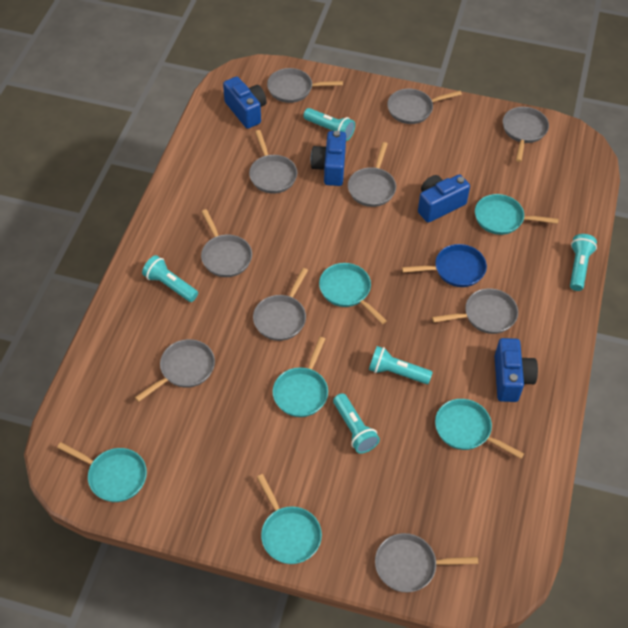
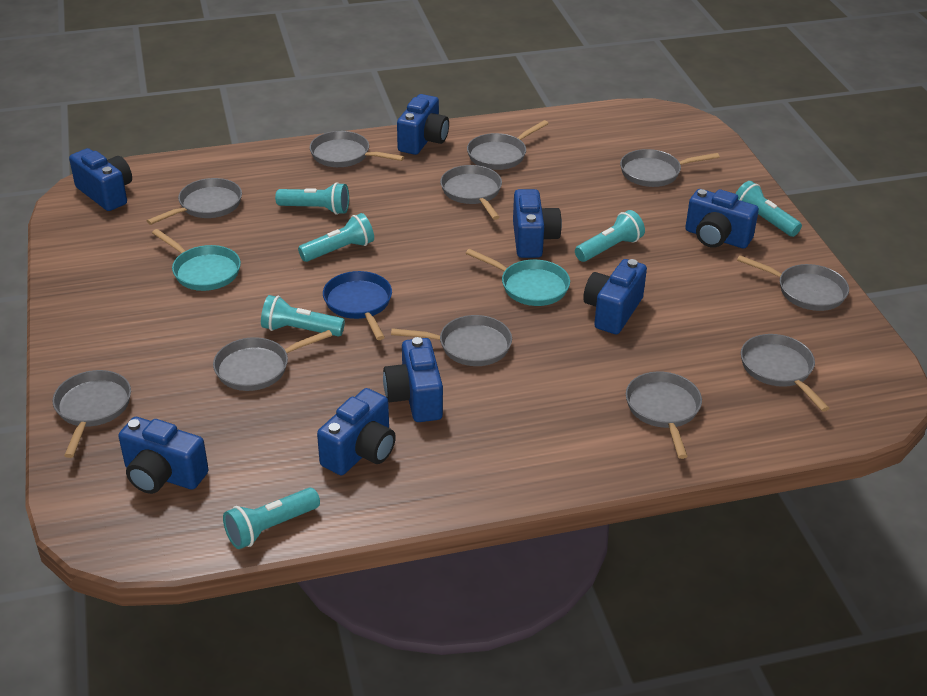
blue camera: 4 -> 8
grey pan: 10 -> 11
turquoise flashlight: 5 -> 6
turquoise pan: 6 -> 2

